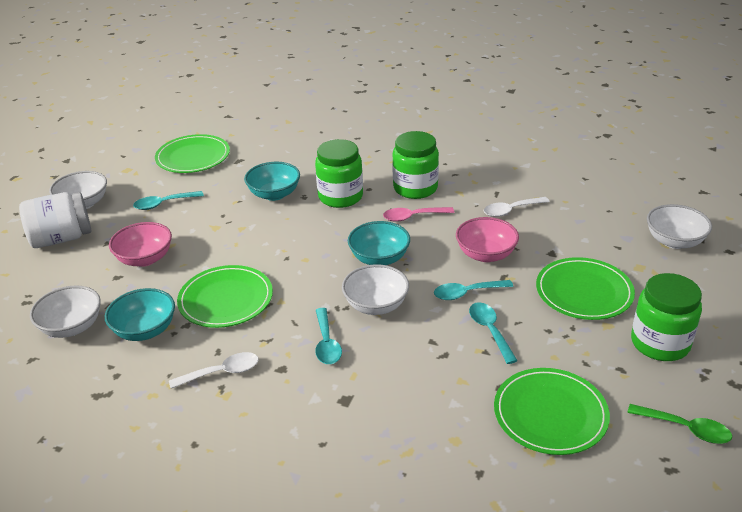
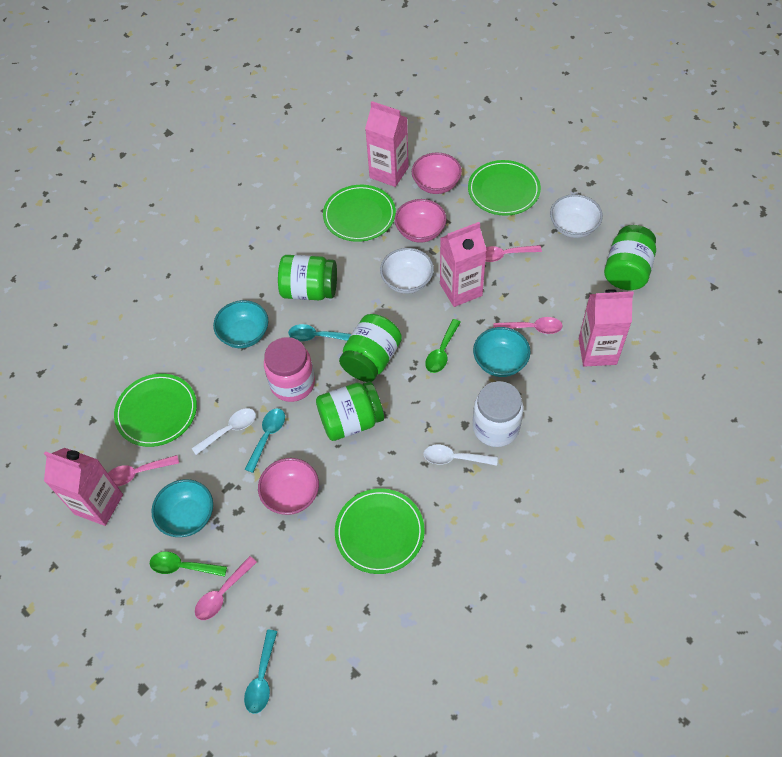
green jar: 3 -> 4
green spoon: 1 -> 2
pink bowl: 2 -> 3
pink carton: 0 -> 4
pink jar: 0 -> 1
pink spoon: 1 -> 4
turquoise spoon: 4 -> 3
white bowl: 4 -> 2

